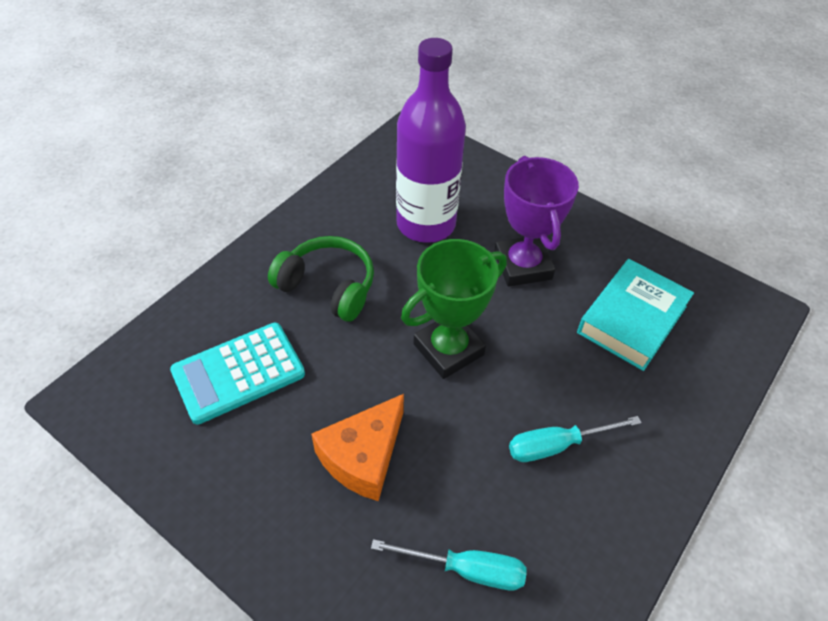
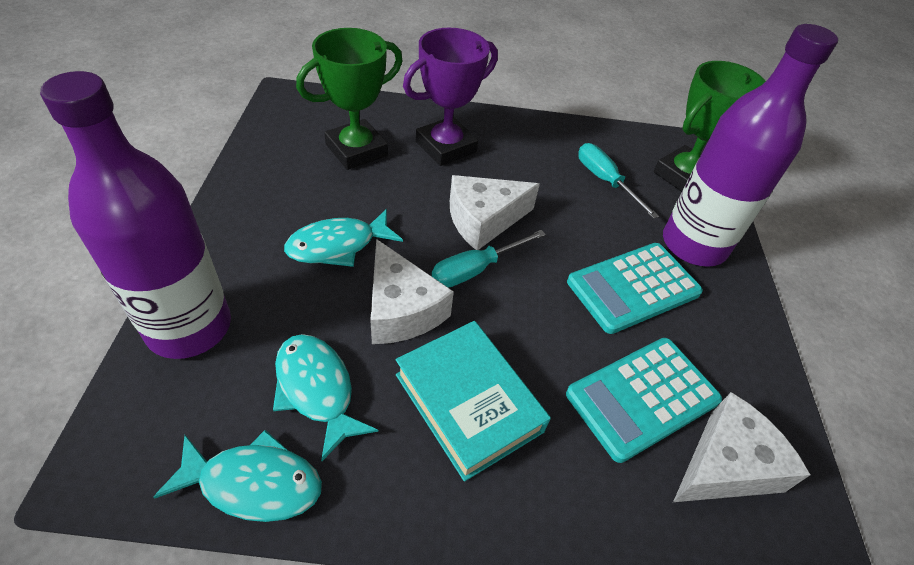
green headphones: 1 -> 0
green trophy: 1 -> 2
orange cheese: 1 -> 0
purple bottle: 1 -> 2
turquoise calculator: 1 -> 2
turquoise fish: 0 -> 3
white cheese: 0 -> 3

